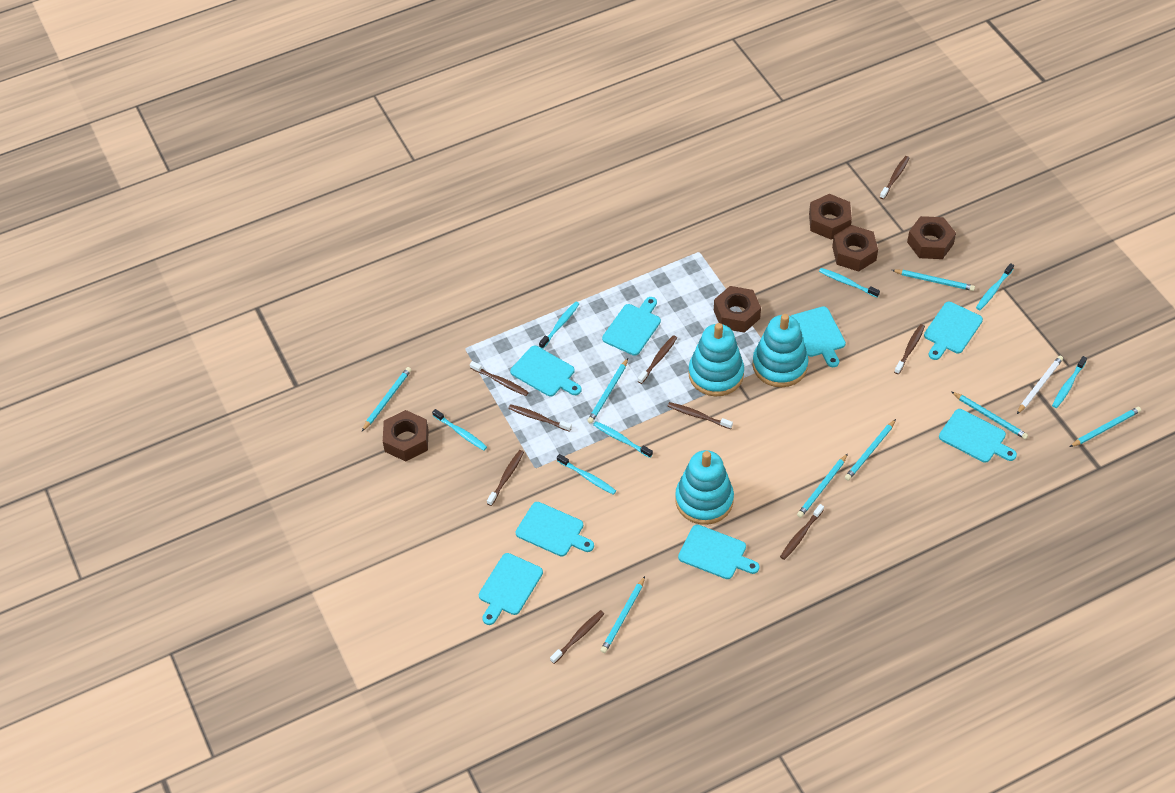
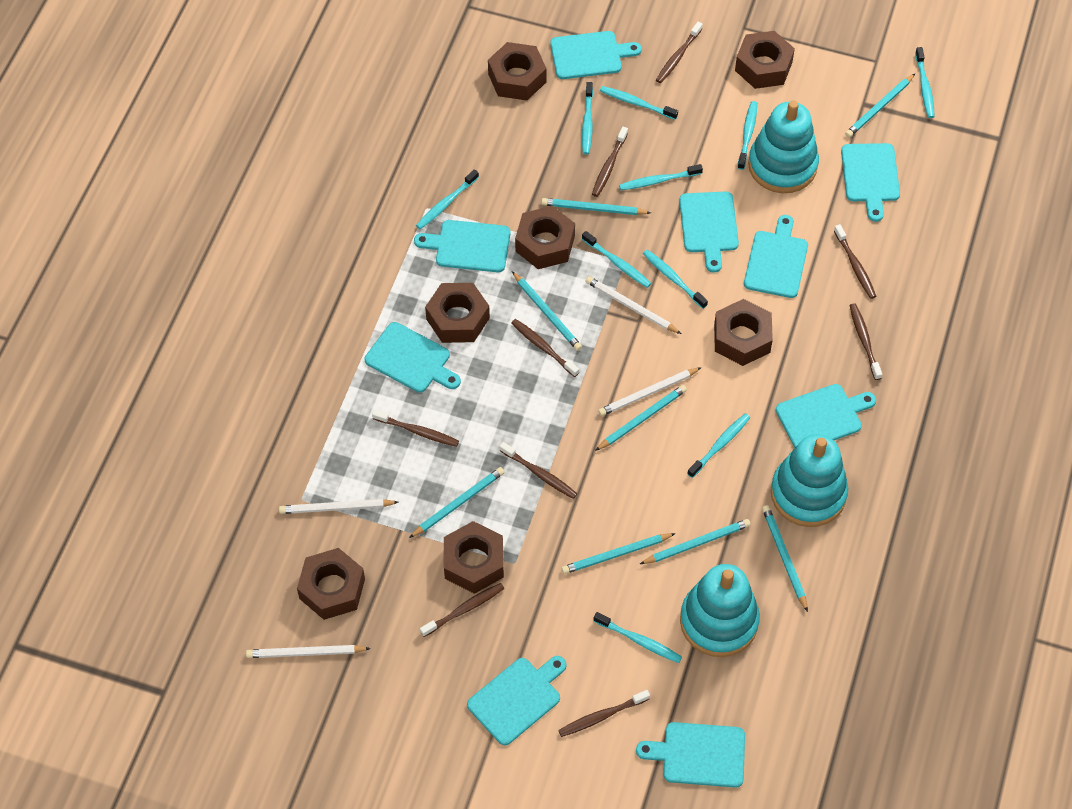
brown nut: 5 -> 7
turquoise cutting board: 8 -> 9
turquoise toothbrush: 7 -> 10
white pencil: 1 -> 4

